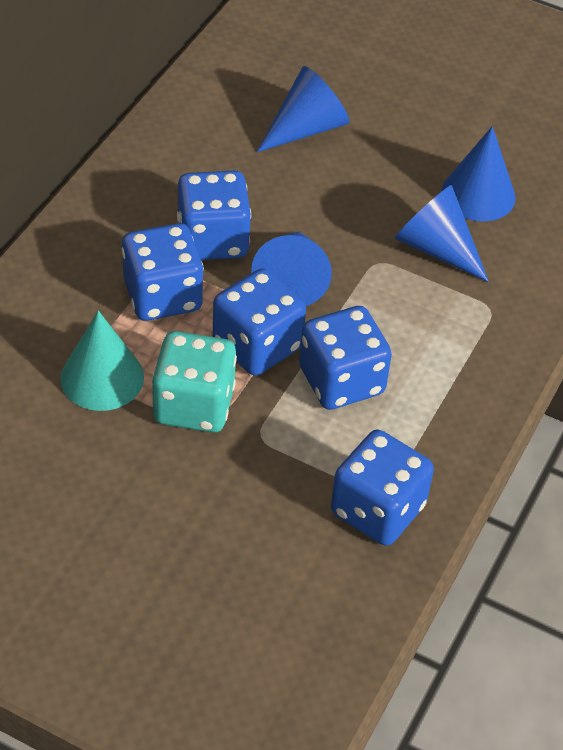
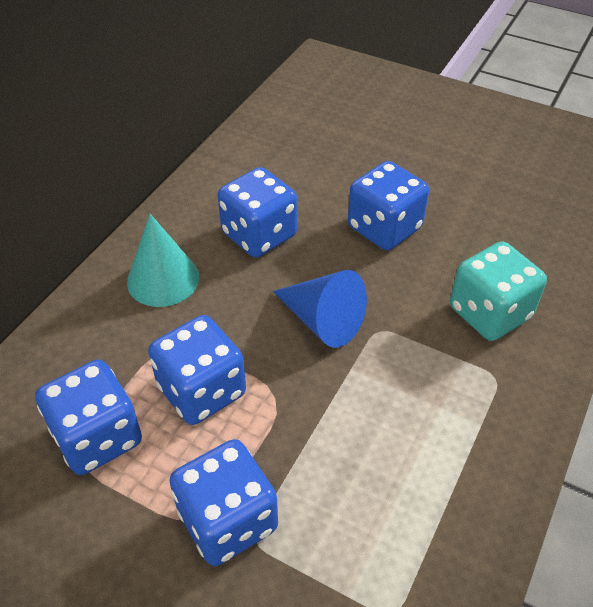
blue cone: 4 -> 1

